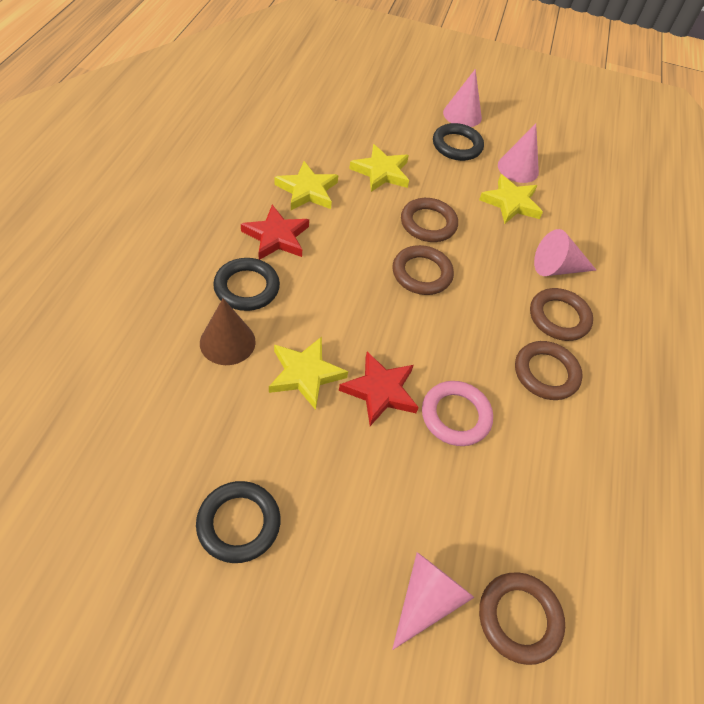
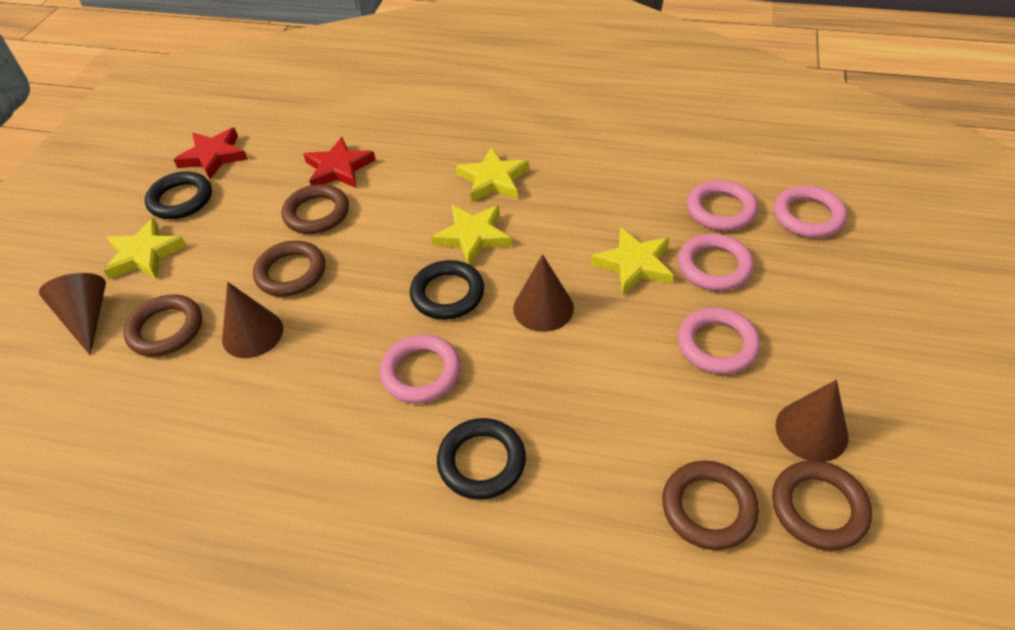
brown cone: 1 -> 4
pink cone: 4 -> 0
pink ring: 1 -> 5

